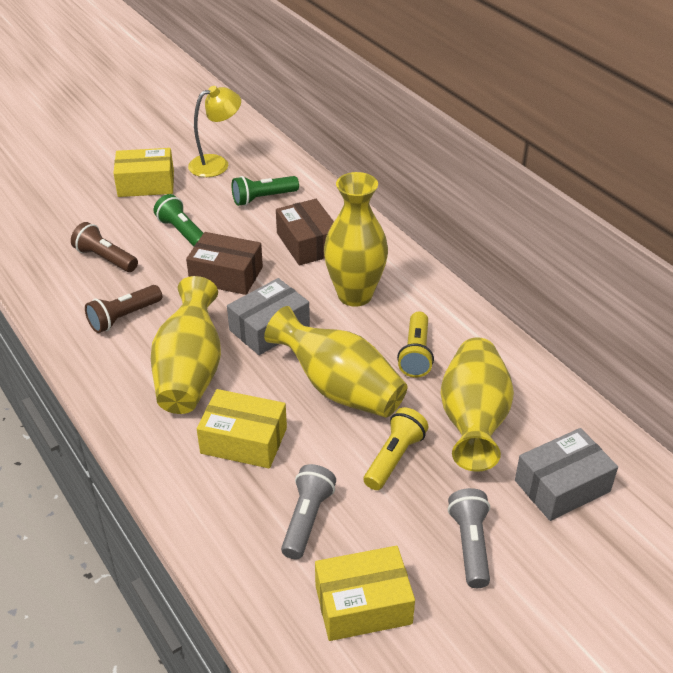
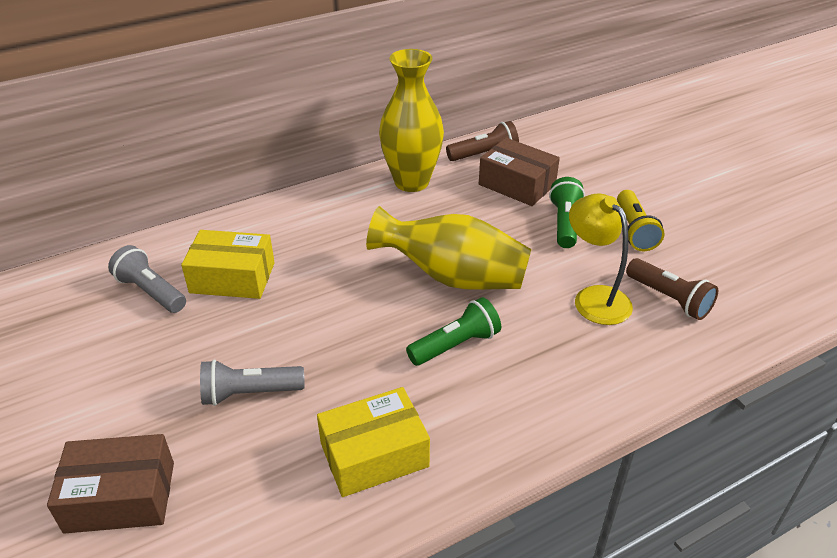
grey box: 2 -> 0
yellow box: 3 -> 2
yellow flashlight: 2 -> 1
yellow vase: 4 -> 2

